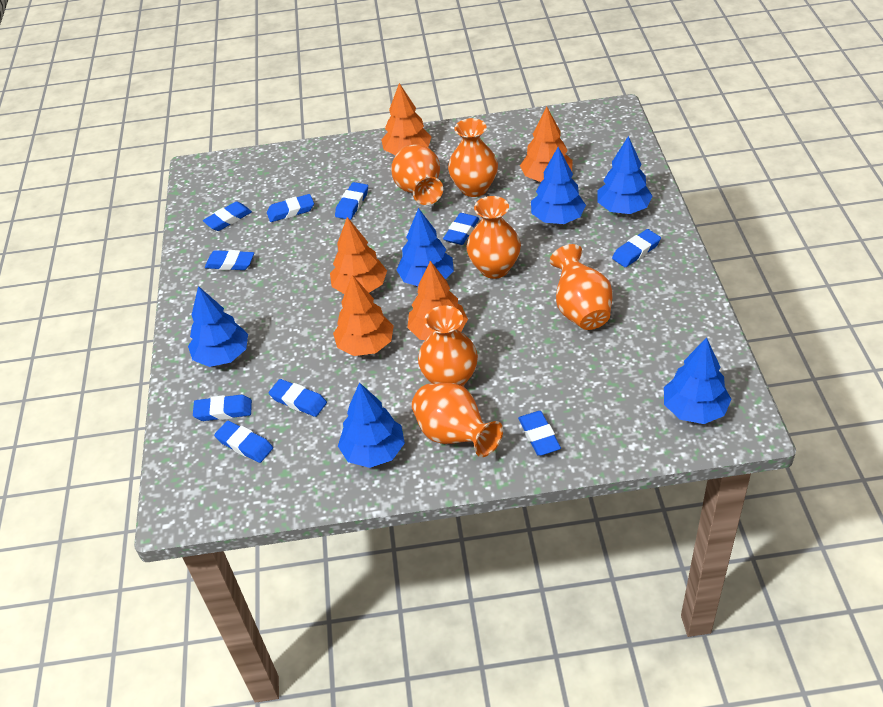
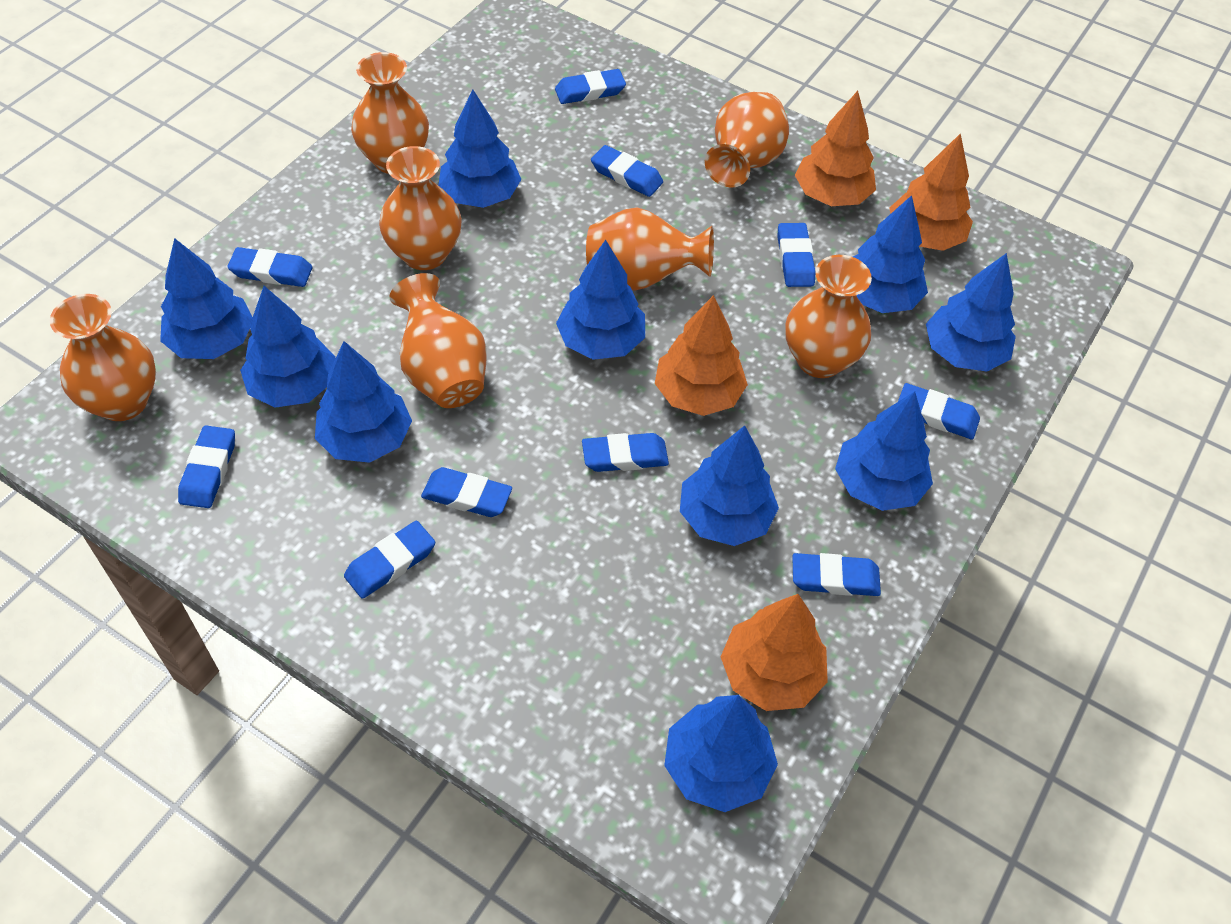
blue tree: 6 -> 10
orange tree: 5 -> 4
orange vase: 6 -> 7

